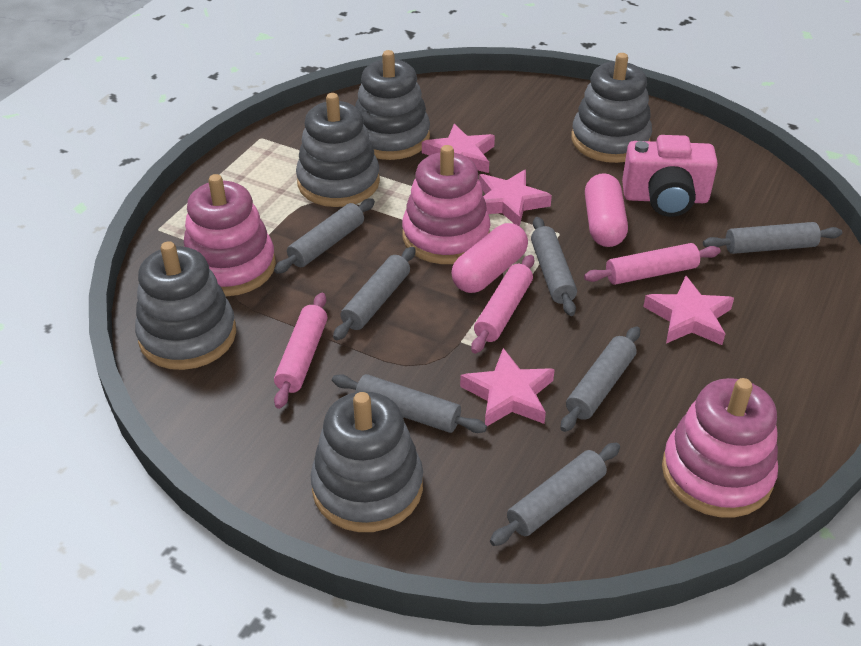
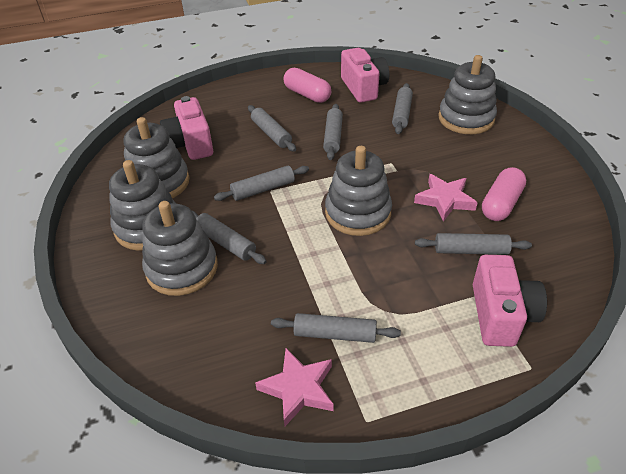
pink camera: 1 -> 3
pink rolling pin: 3 -> 0
pink stacking toy: 3 -> 0
pink star: 4 -> 2

